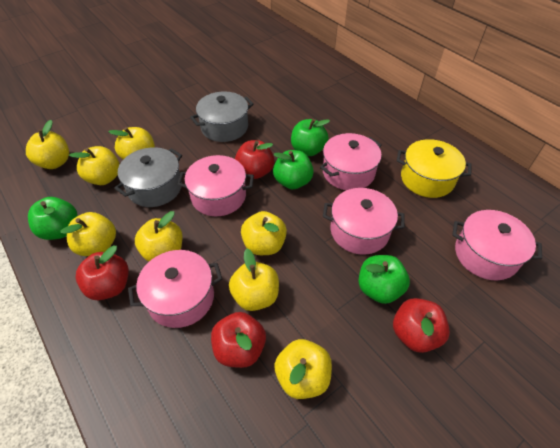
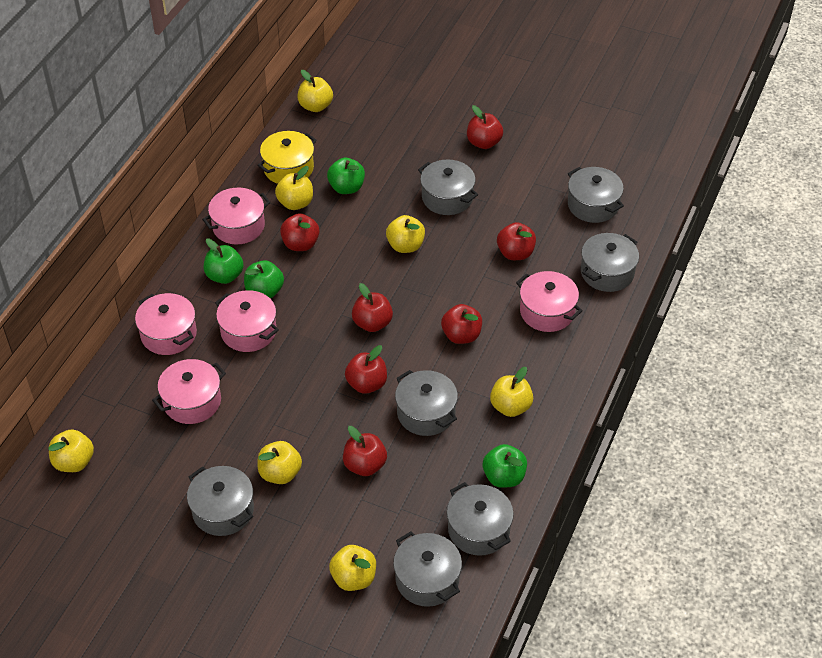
grey pot: 2 -> 7
red apple: 4 -> 7
yellow apple: 8 -> 7

